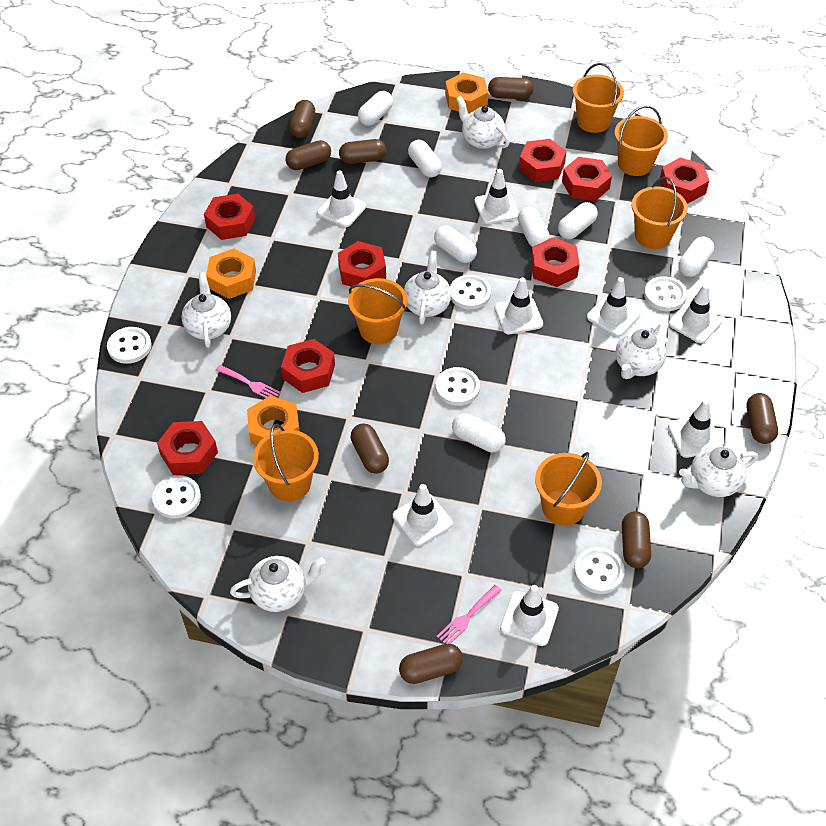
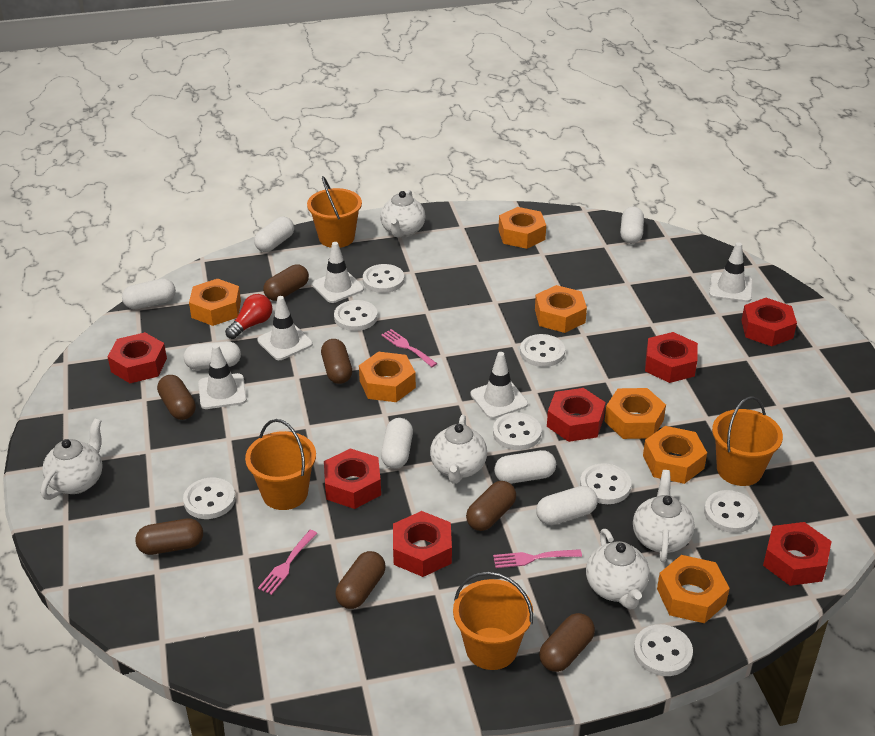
brown capsule: 8 -> 7
orange bucket: 6 -> 4
orange nut: 3 -> 7
pink fork: 2 -> 3
red light bulb: 0 -> 1
red nut: 8 -> 7
white button: 6 -> 8
white teapot: 6 -> 5
white traffic cone: 8 -> 5

